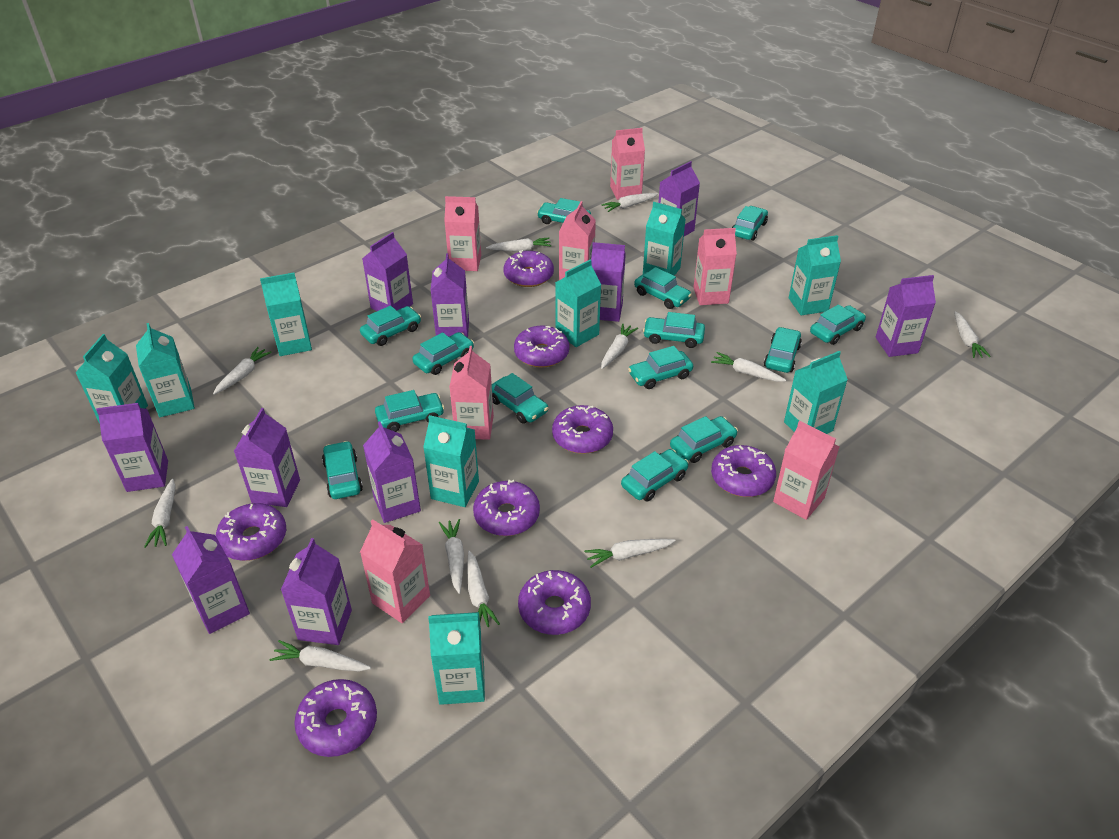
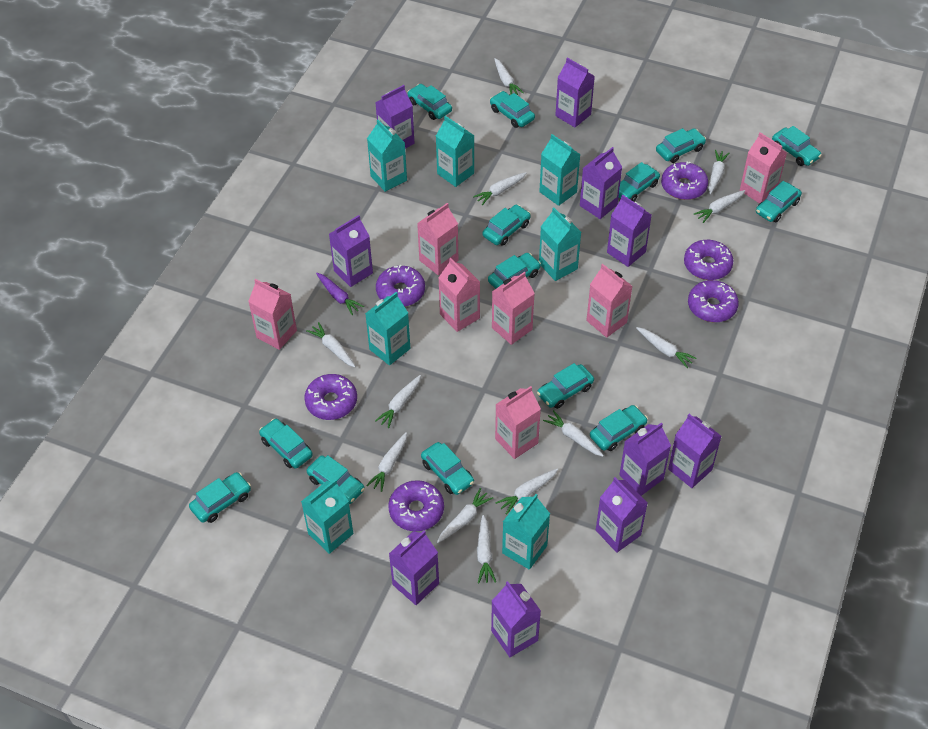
purple carrot: 0 -> 1
purple donut: 8 -> 6
turquoise carton: 9 -> 7
white carrot: 11 -> 12

